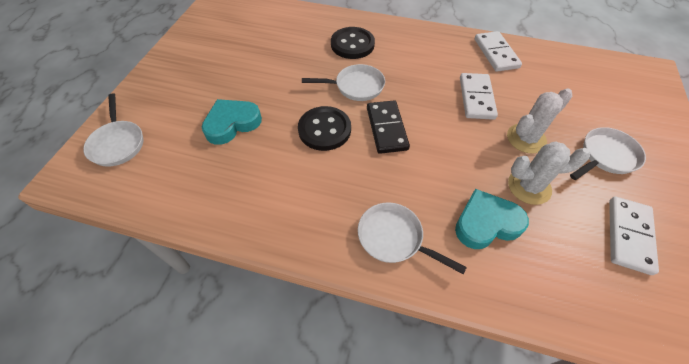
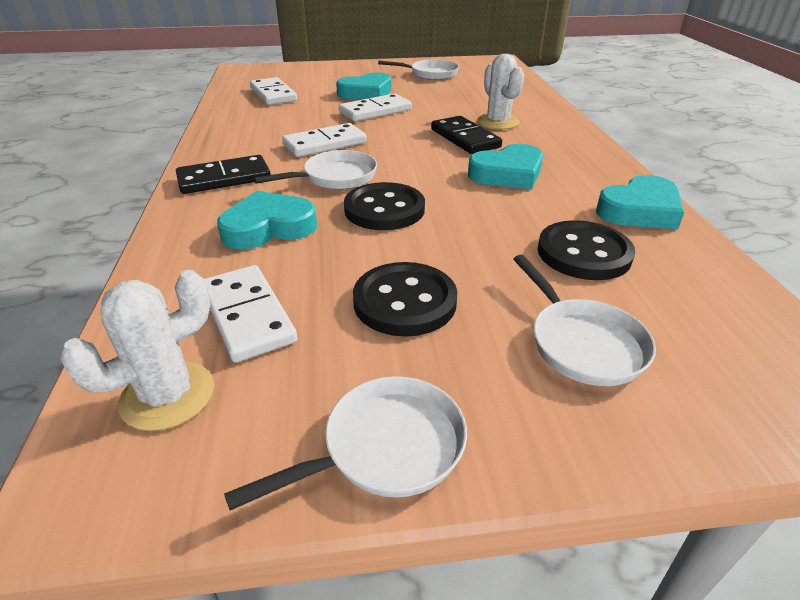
black button: 2 -> 3
black domino: 1 -> 2
turquoise heart: 2 -> 4
white domino: 3 -> 4

